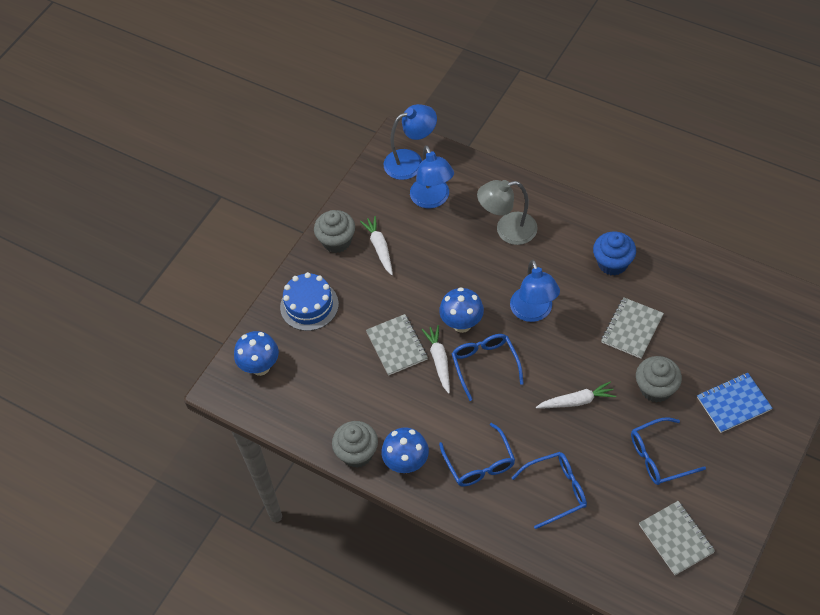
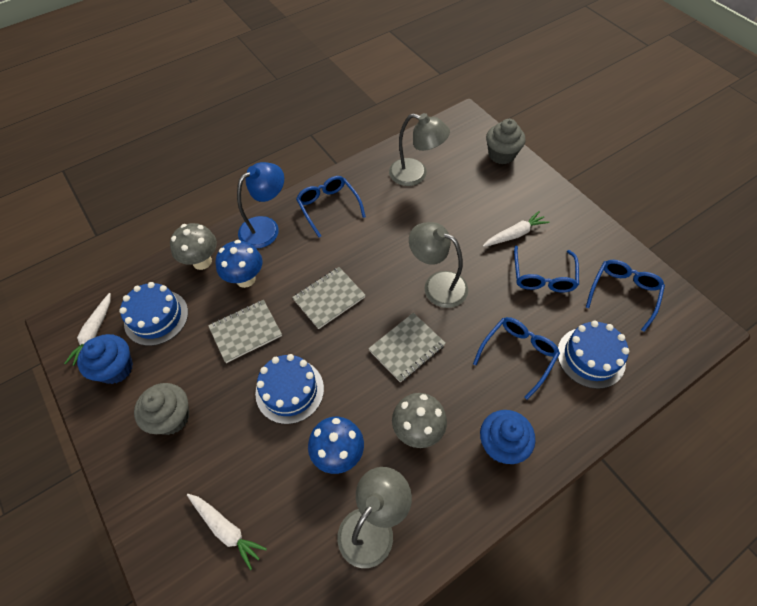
blue cake: 1 -> 3
blue cupcake: 1 -> 2
blue lamp: 3 -> 1
blue mushroom: 3 -> 2
blue notebook: 1 -> 0
grey cupcake: 3 -> 2
grey lamp: 1 -> 3
grey mushroom: 0 -> 2

